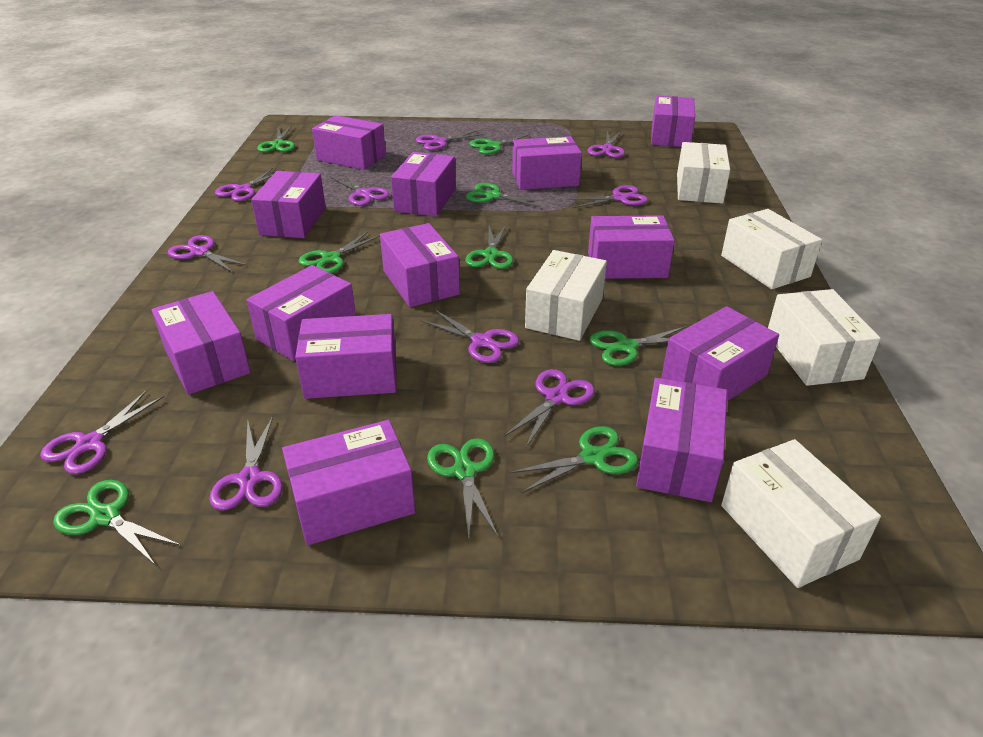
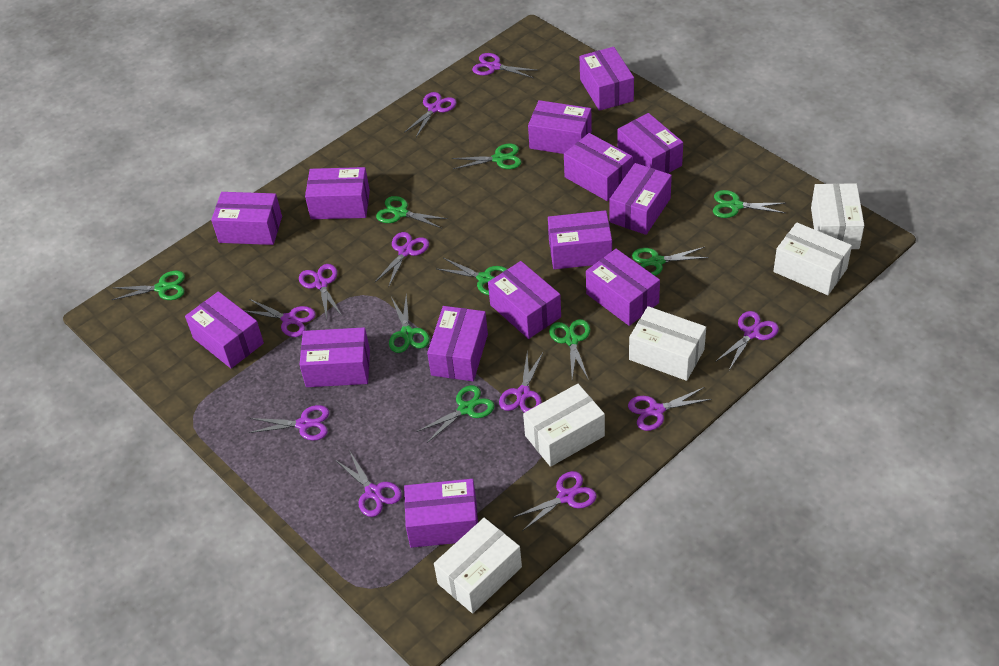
purple box: 13 -> 14
purple scissors: 10 -> 11

